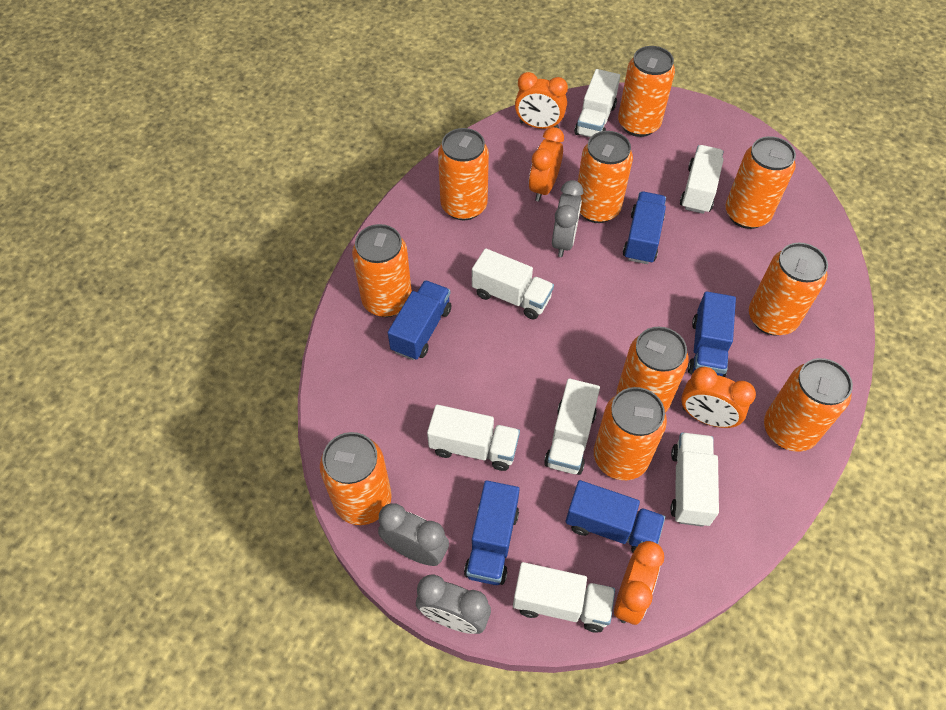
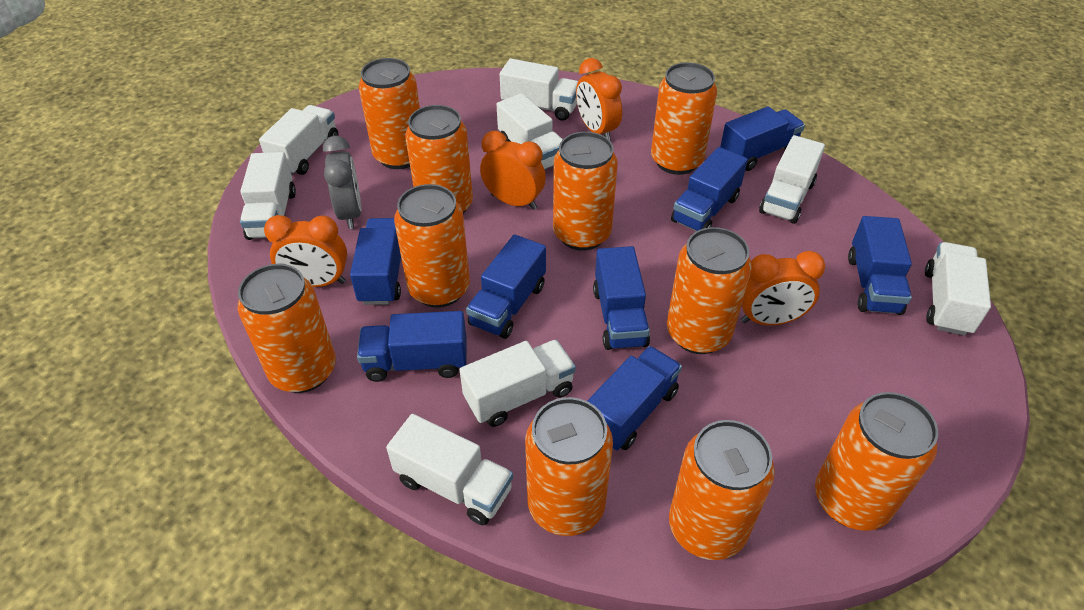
blue truck: 5 -> 8
grey clock: 3 -> 1
white truck: 7 -> 8

